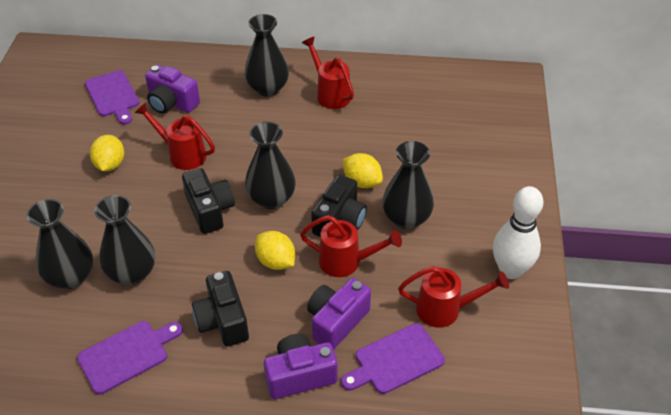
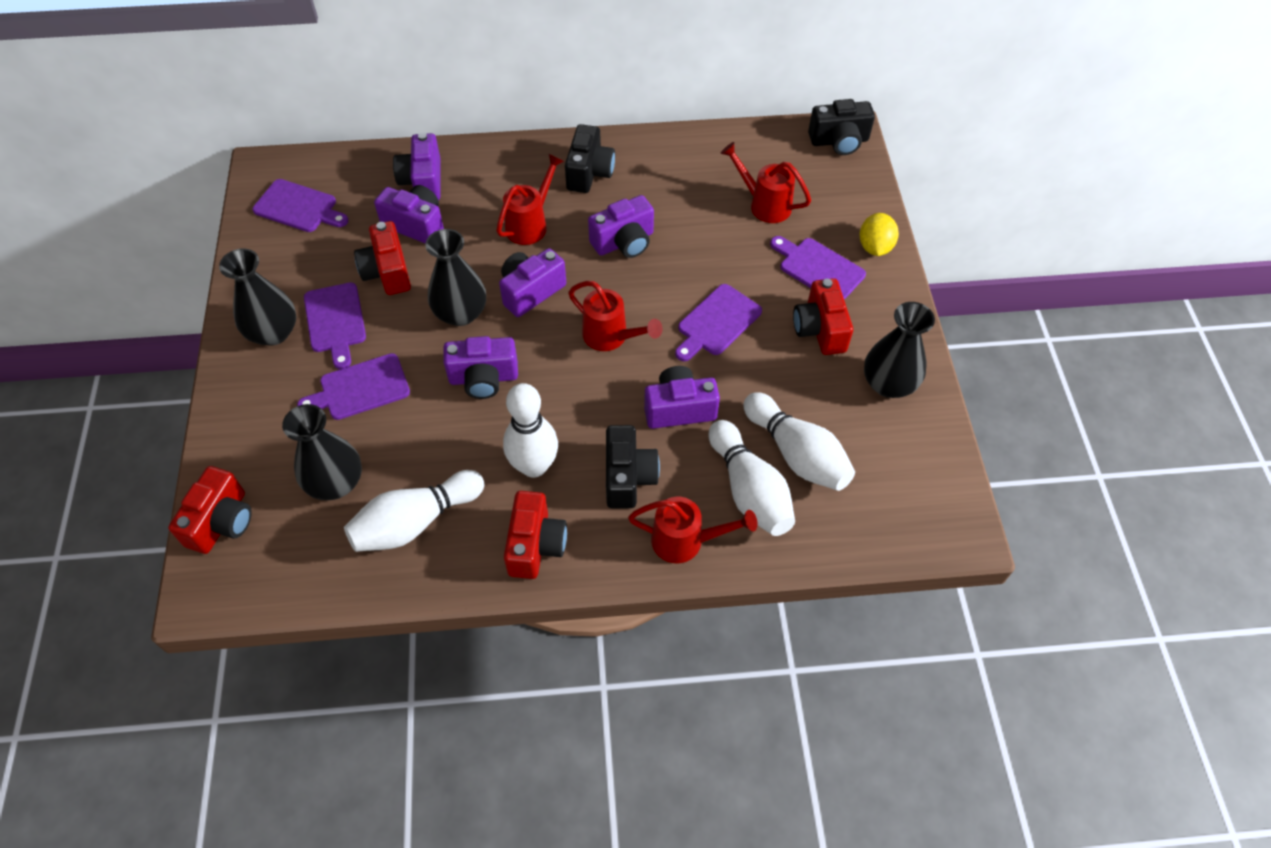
black vase: 5 -> 4
purple camera: 3 -> 6
purple cutting board: 3 -> 5
red camera: 0 -> 4
white bowling pin: 1 -> 4
yellow lemon: 3 -> 1

